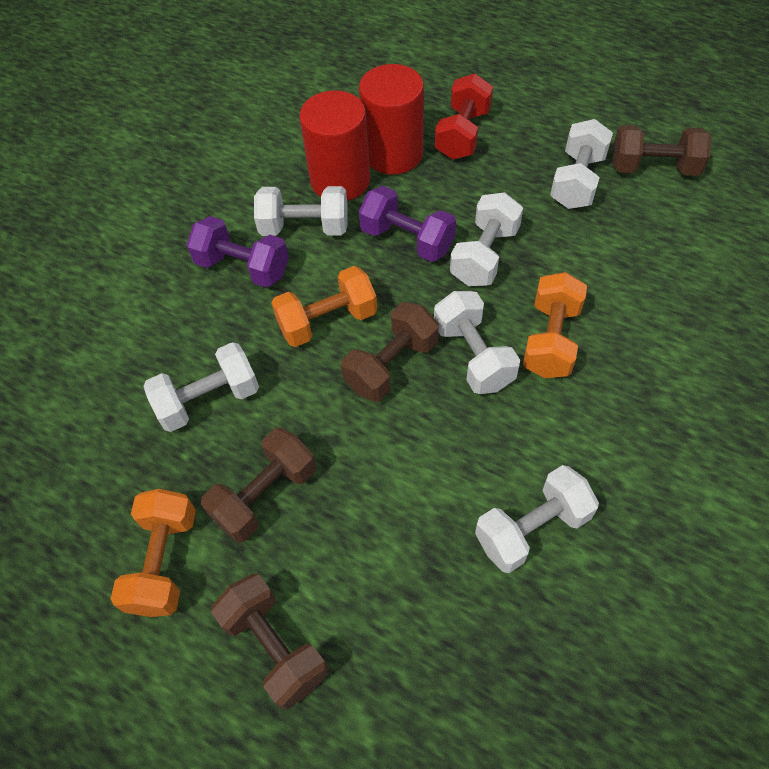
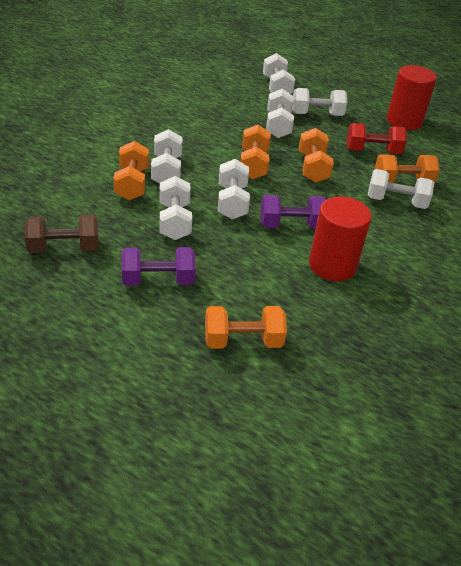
brown dumbbell: 4 -> 1
orange dumbbell: 3 -> 5
white dumbbell: 6 -> 7

